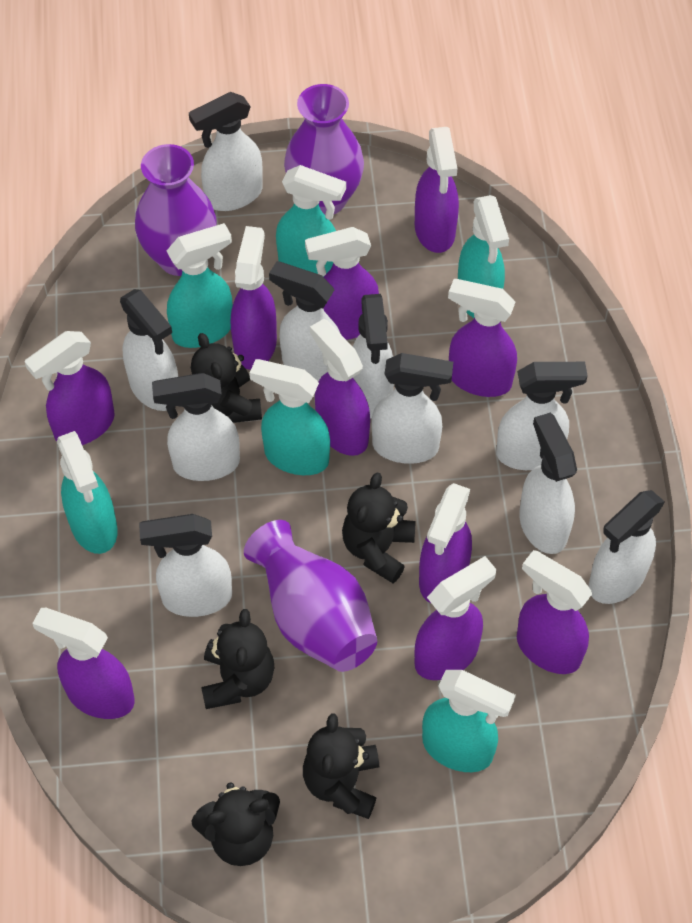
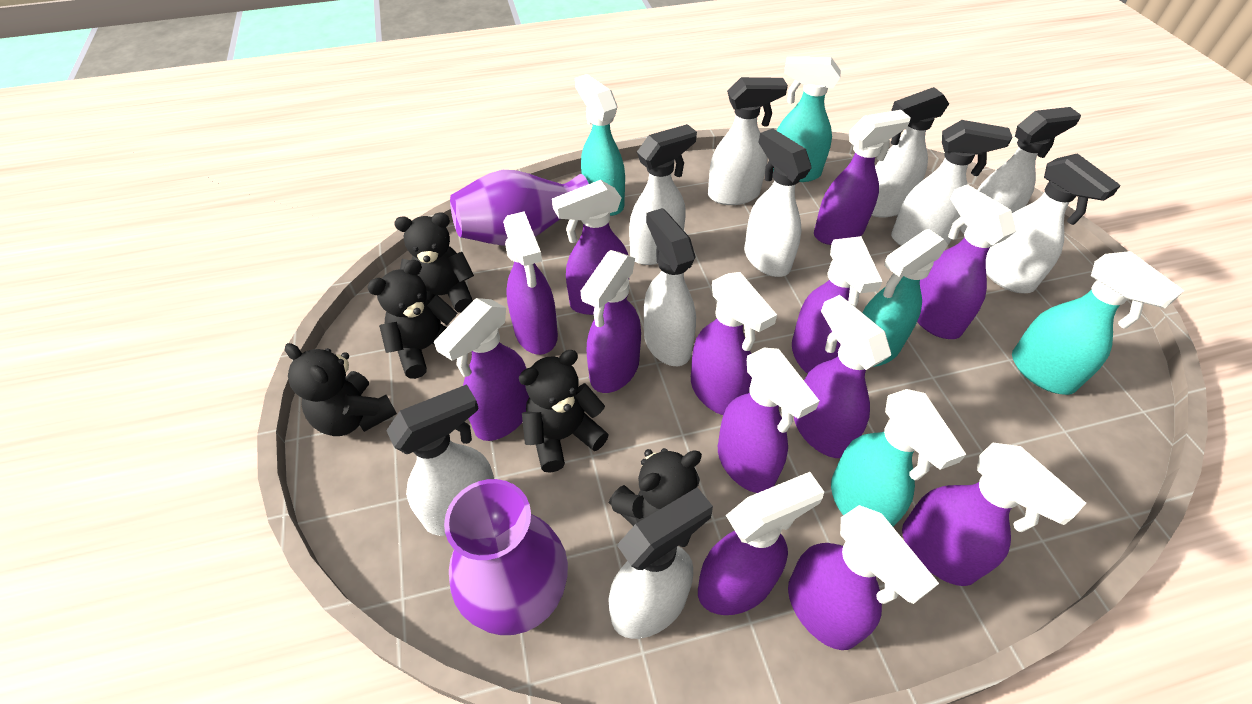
purple spray bottle: 10 -> 13
purple vase: 3 -> 2
turquoise spray bottle: 6 -> 5

